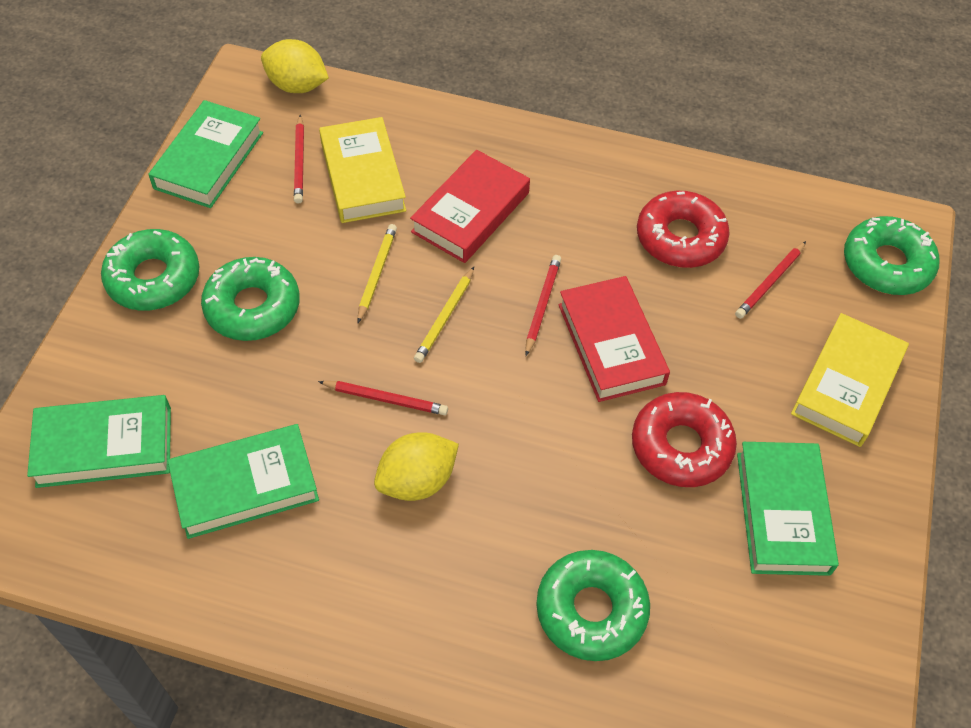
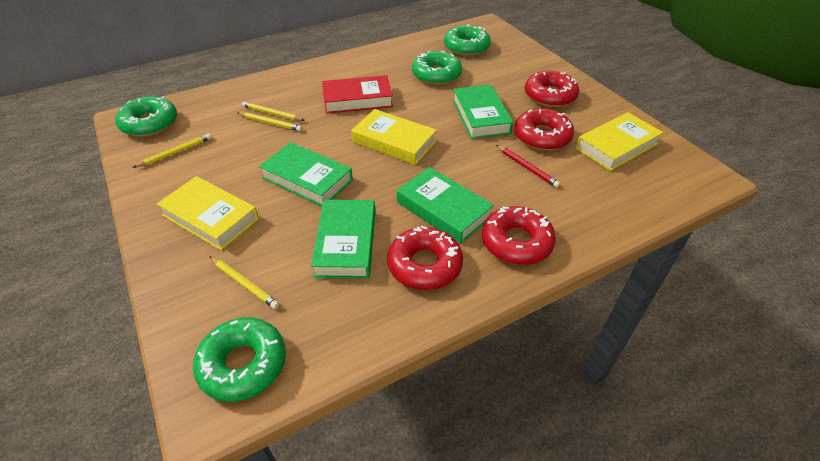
red book: 2 -> 1
red donut: 2 -> 4
red pencil: 4 -> 1
yellow book: 2 -> 3
yellow lemon: 2 -> 0
yellow pencil: 2 -> 4

